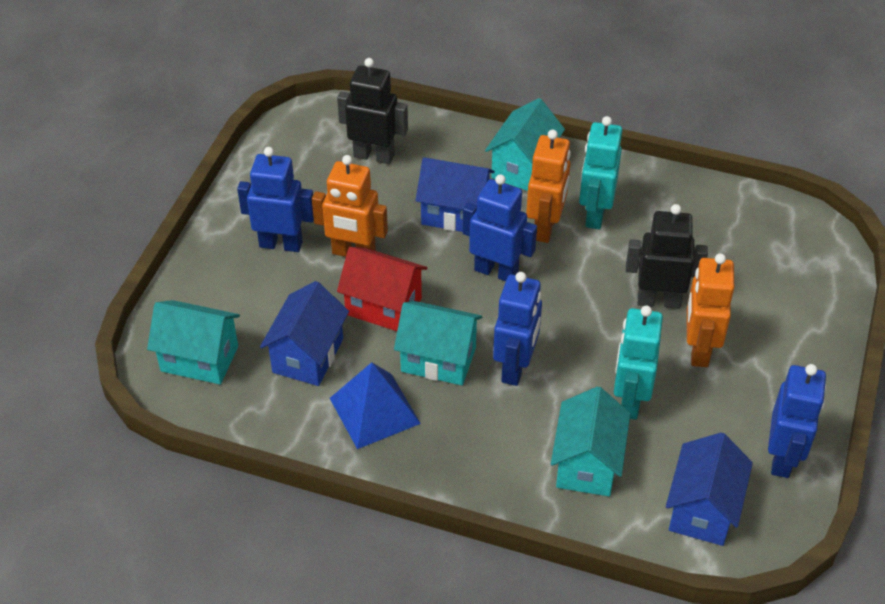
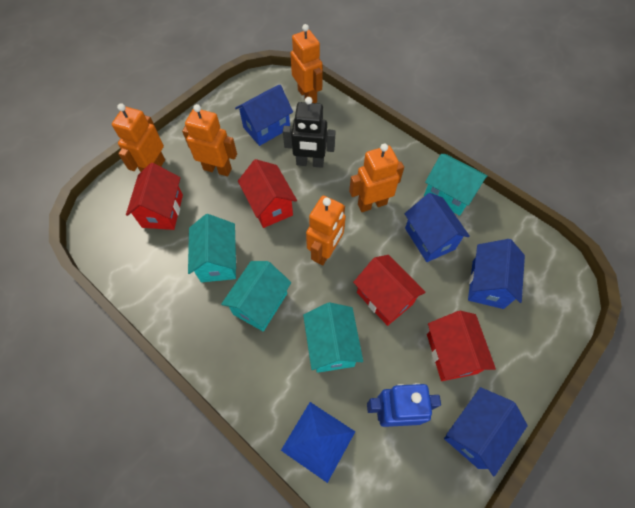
black robot: 2 -> 1
blue house: 3 -> 4
blue robot: 4 -> 1
orange robot: 3 -> 5
red house: 1 -> 4
turquoise robot: 2 -> 0

